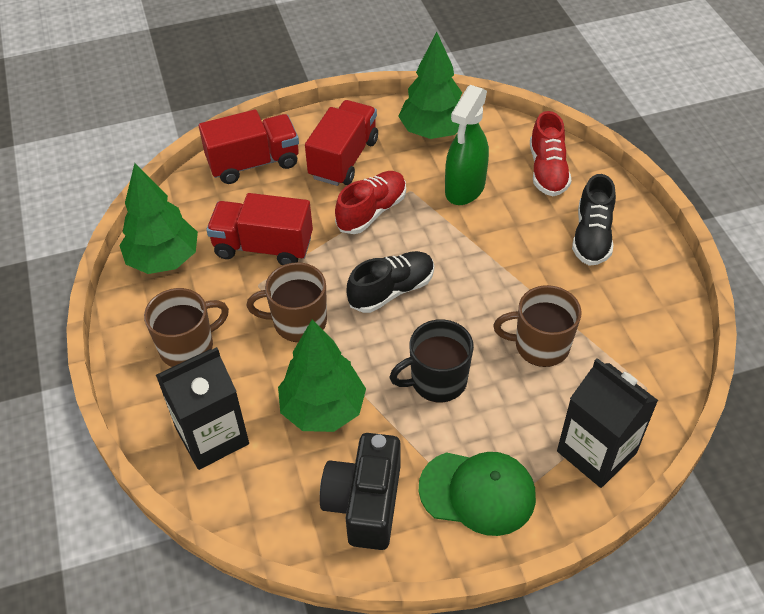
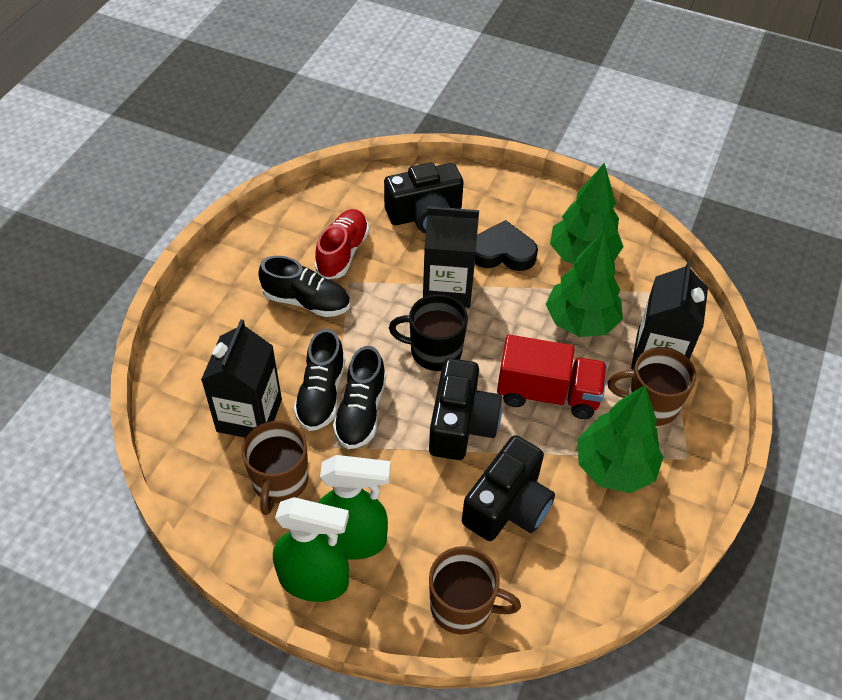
black camera: 1 -> 3
black carton: 2 -> 3
black heart: 0 -> 1
black shoe: 2 -> 3
green cap: 1 -> 0
green spray bottle: 1 -> 2
red shoe: 2 -> 1
red truck: 3 -> 1

